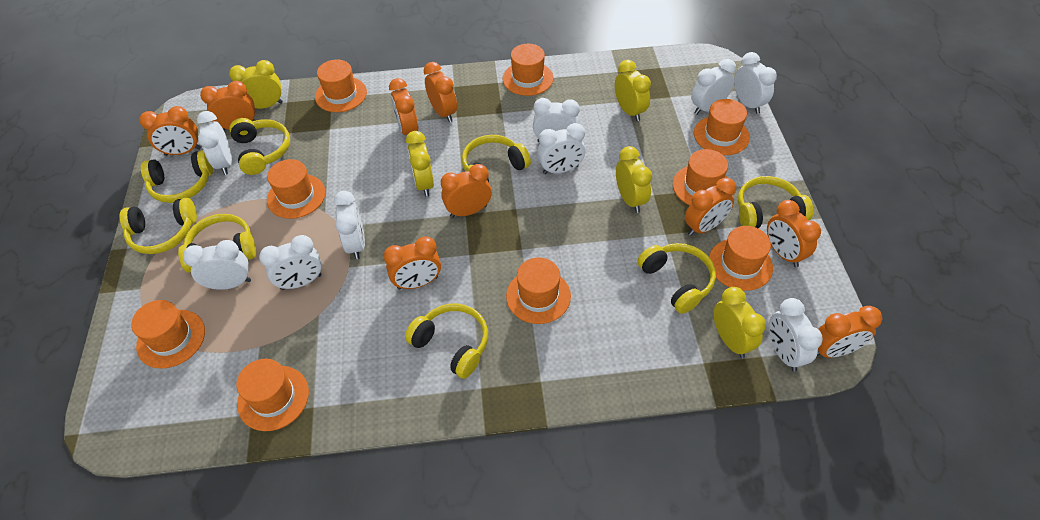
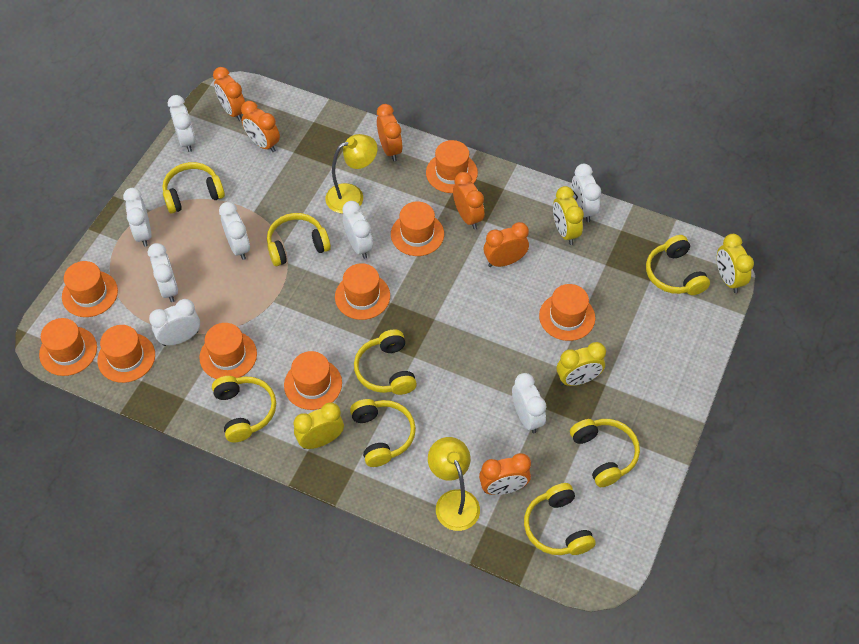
orange clock: 9 -> 6
white clock: 9 -> 8
yellow clock: 5 -> 4
yellow lamp: 0 -> 2

